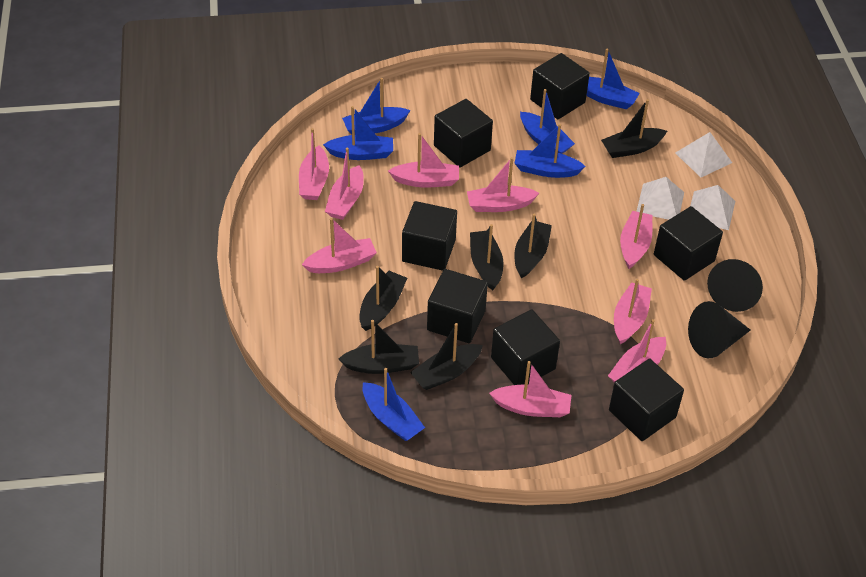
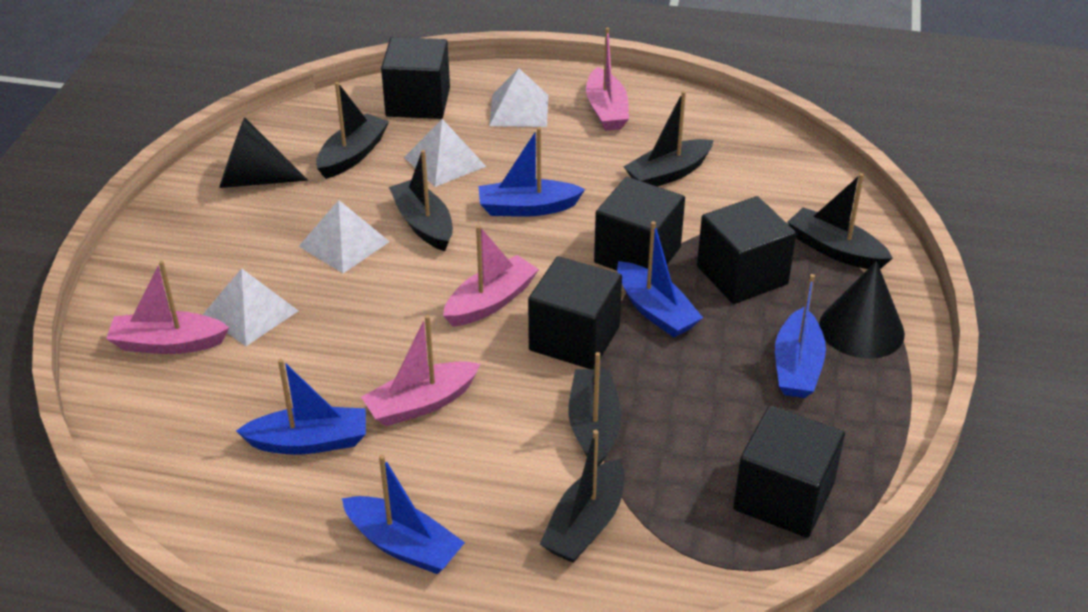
black cube: 7 -> 5
blue boat: 6 -> 5
pink boat: 9 -> 4
white pyramid: 3 -> 4

